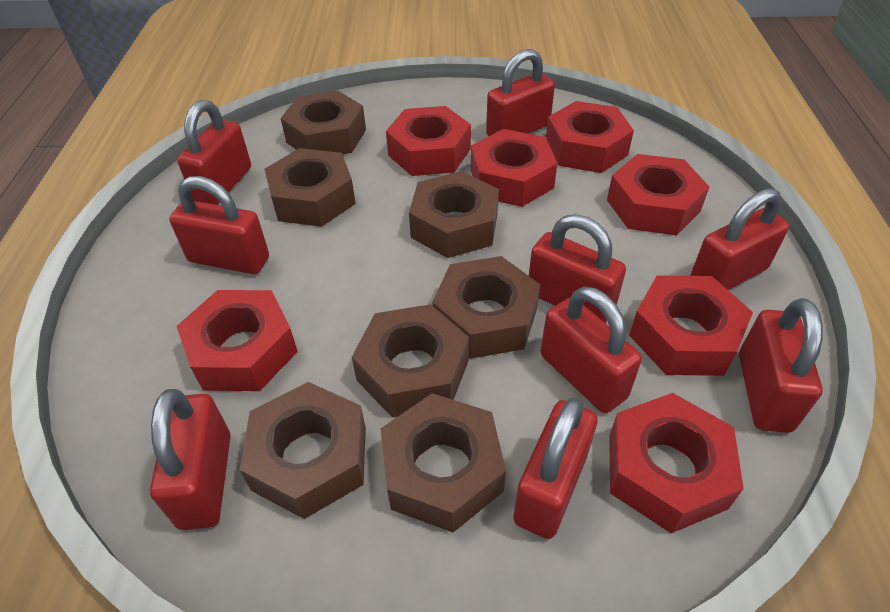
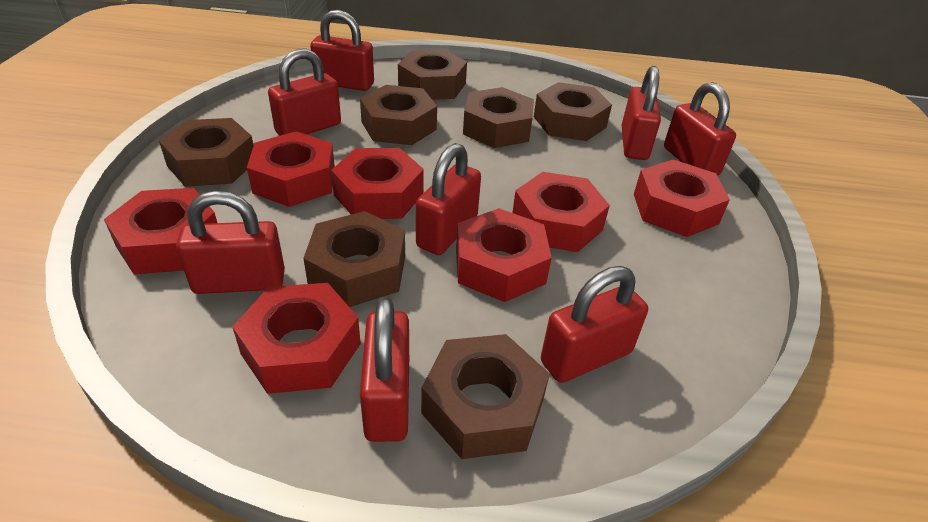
red padlock: 9 -> 8

